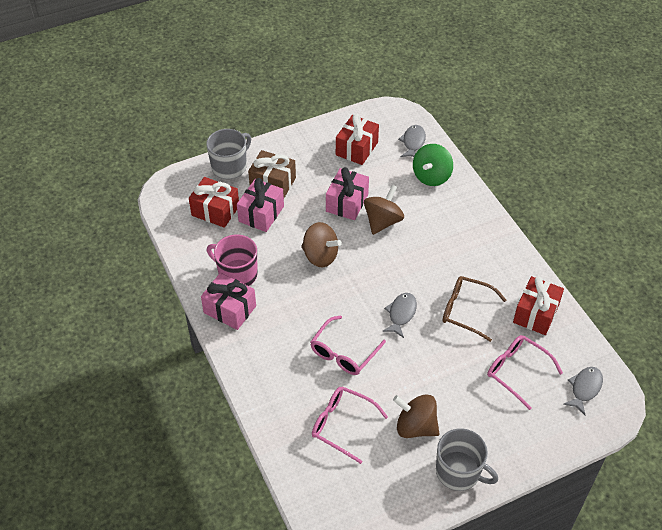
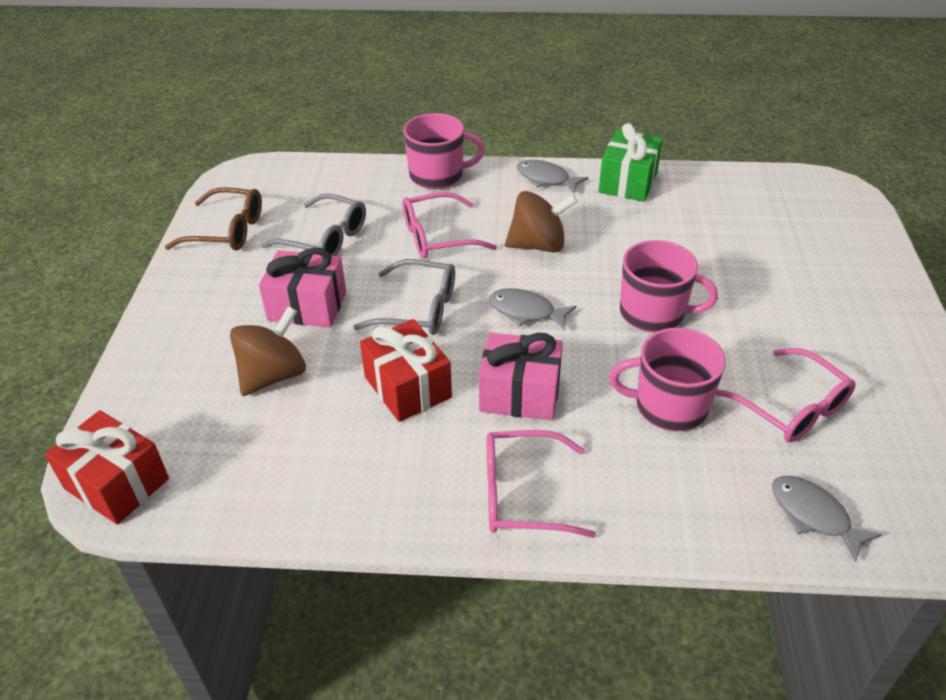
brown gift: 1 -> 0
brown spinning top: 3 -> 2
green gift: 0 -> 1
green spinning top: 1 -> 0
grey glasses: 0 -> 2
grey mug: 2 -> 0
pink gift: 3 -> 2
pink mug: 1 -> 3
red gift: 3 -> 2

